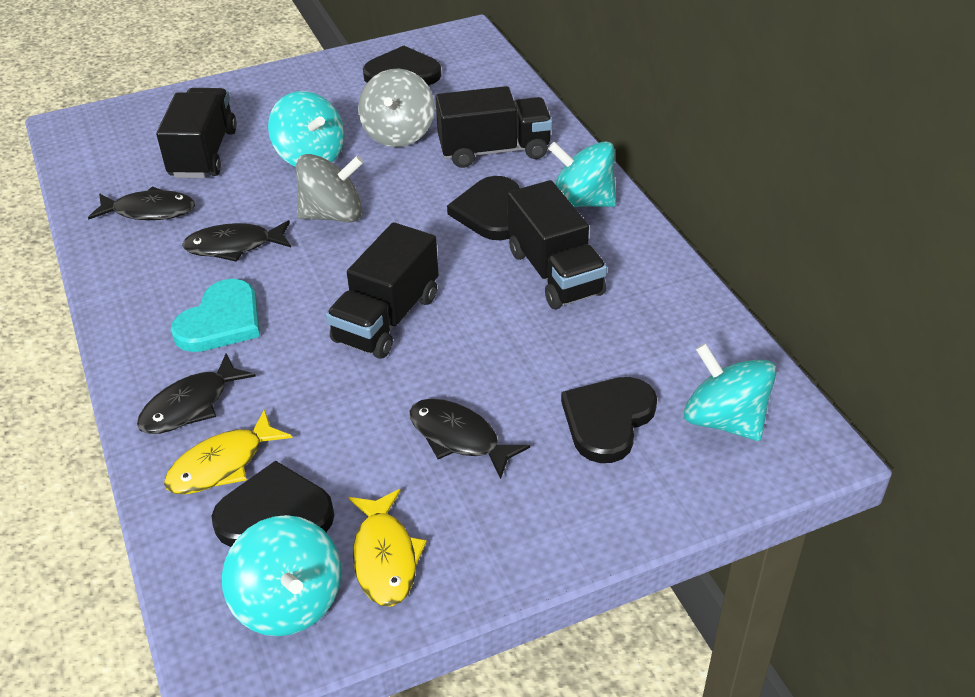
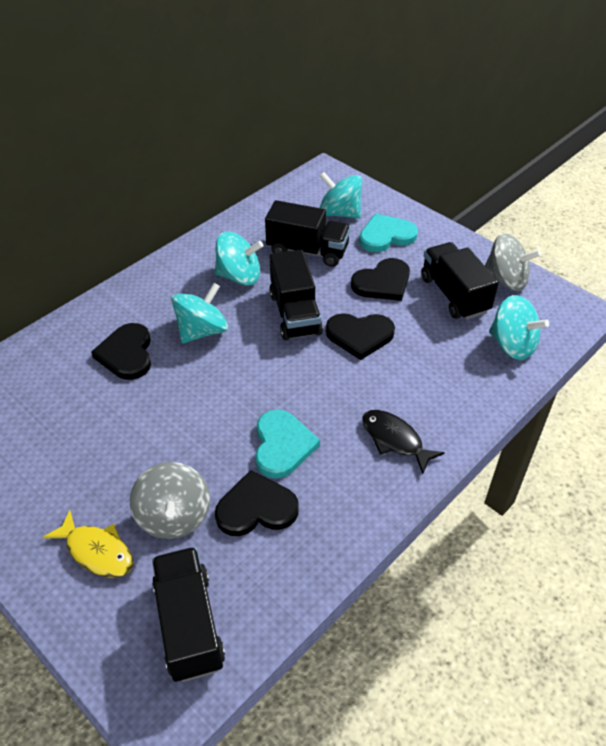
black fish: 4 -> 1
turquoise heart: 1 -> 2
yellow fish: 2 -> 1

